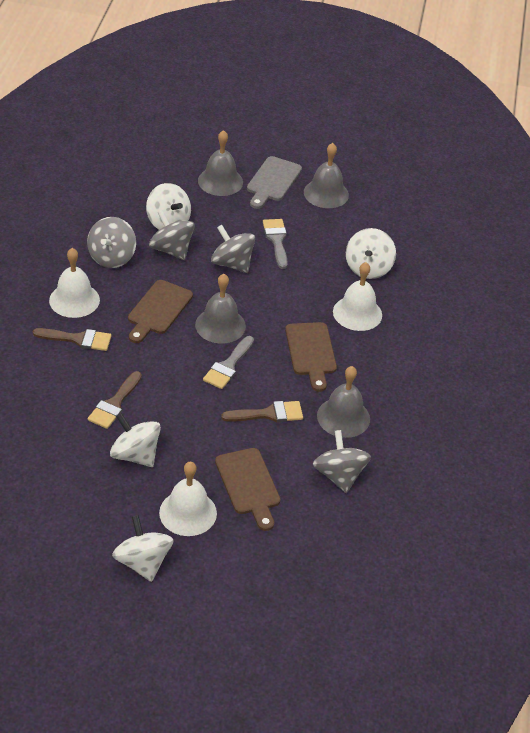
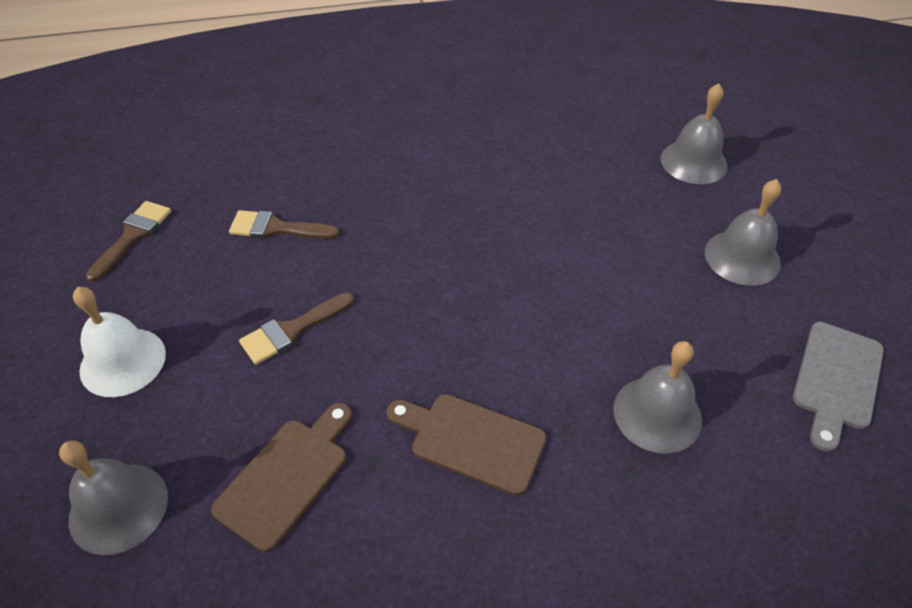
brown cutting board: 3 -> 2
grey brush: 2 -> 0
grey spinning top: 4 -> 0
white bell: 3 -> 1
white spinning top: 4 -> 0

